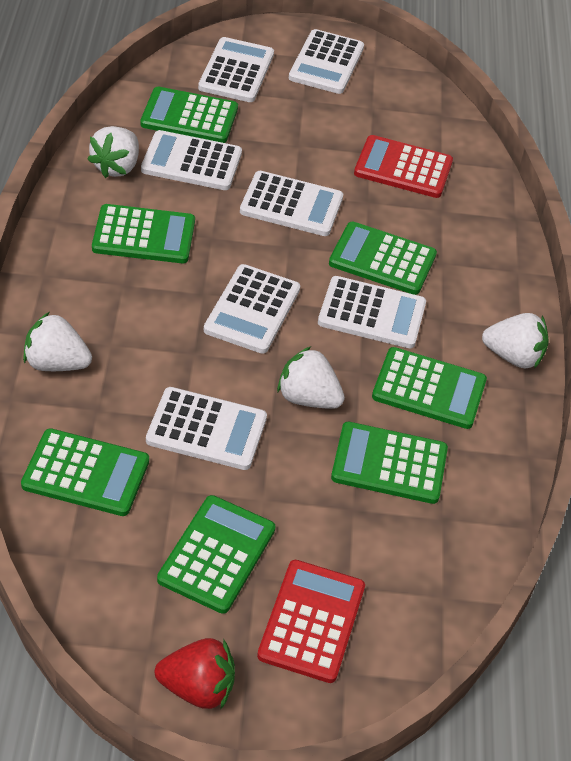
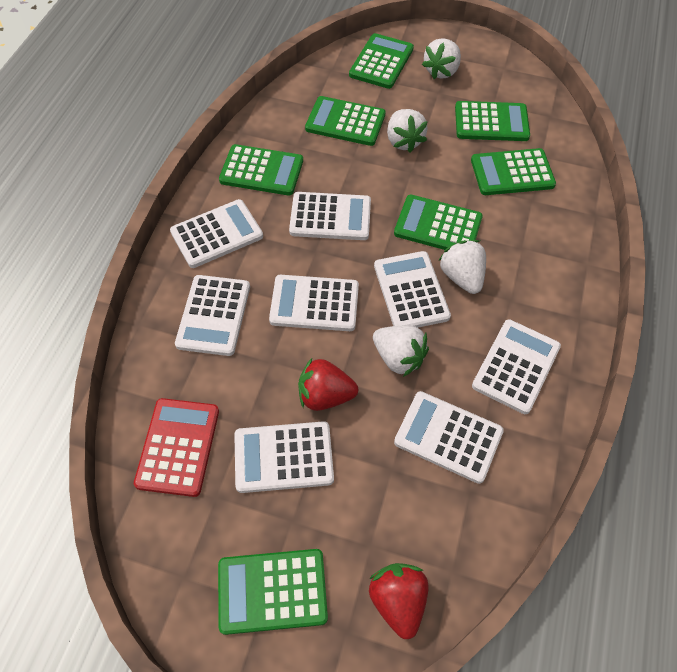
red calculator: 2 -> 1
red strawberry: 1 -> 2
white calculator: 7 -> 8

